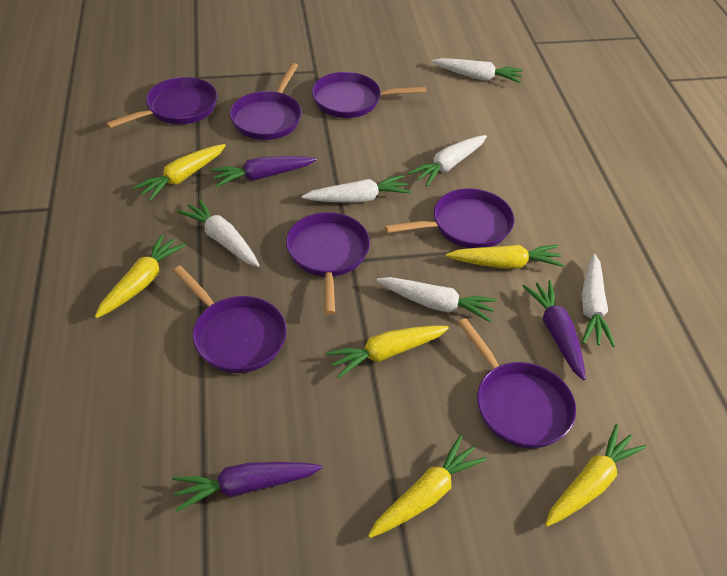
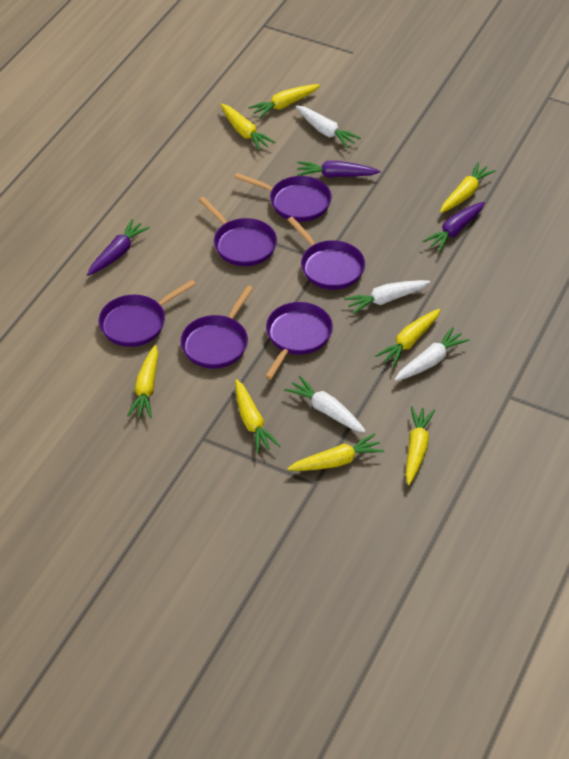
purple pan: 7 -> 6
white carrot: 6 -> 4
yellow carrot: 6 -> 8

